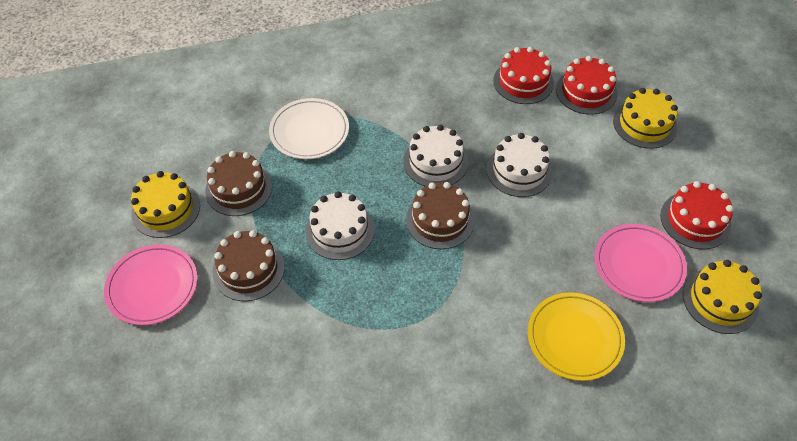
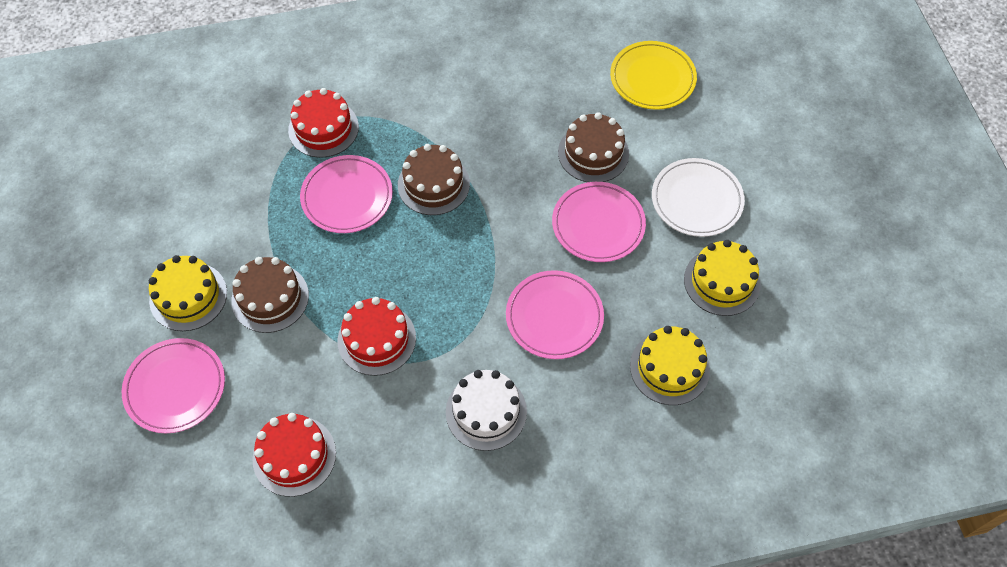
pink plate: 2 -> 4
white cake: 3 -> 1

